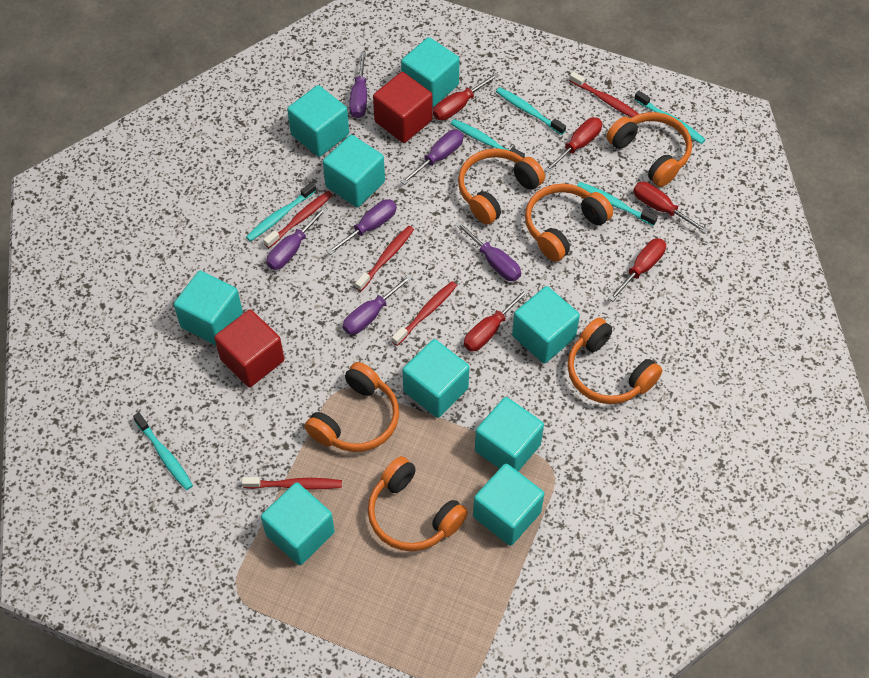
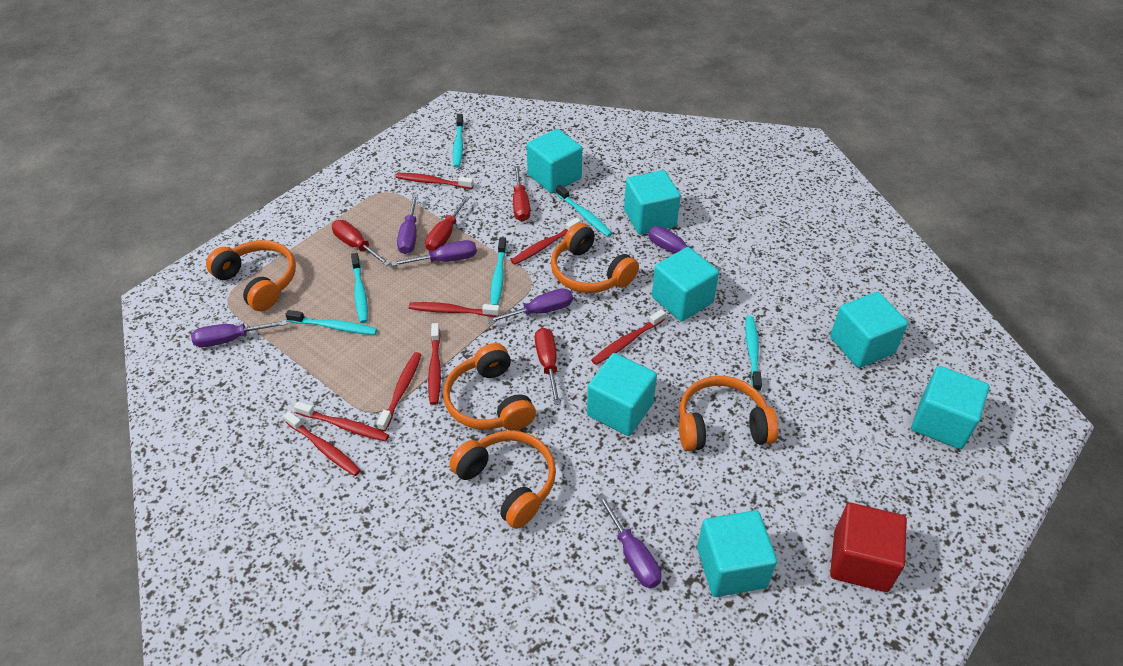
orange headphones: 6 -> 5
red cube: 2 -> 1
red screwdriver: 5 -> 4
red toothbrush: 5 -> 8
turquoise cube: 9 -> 7

